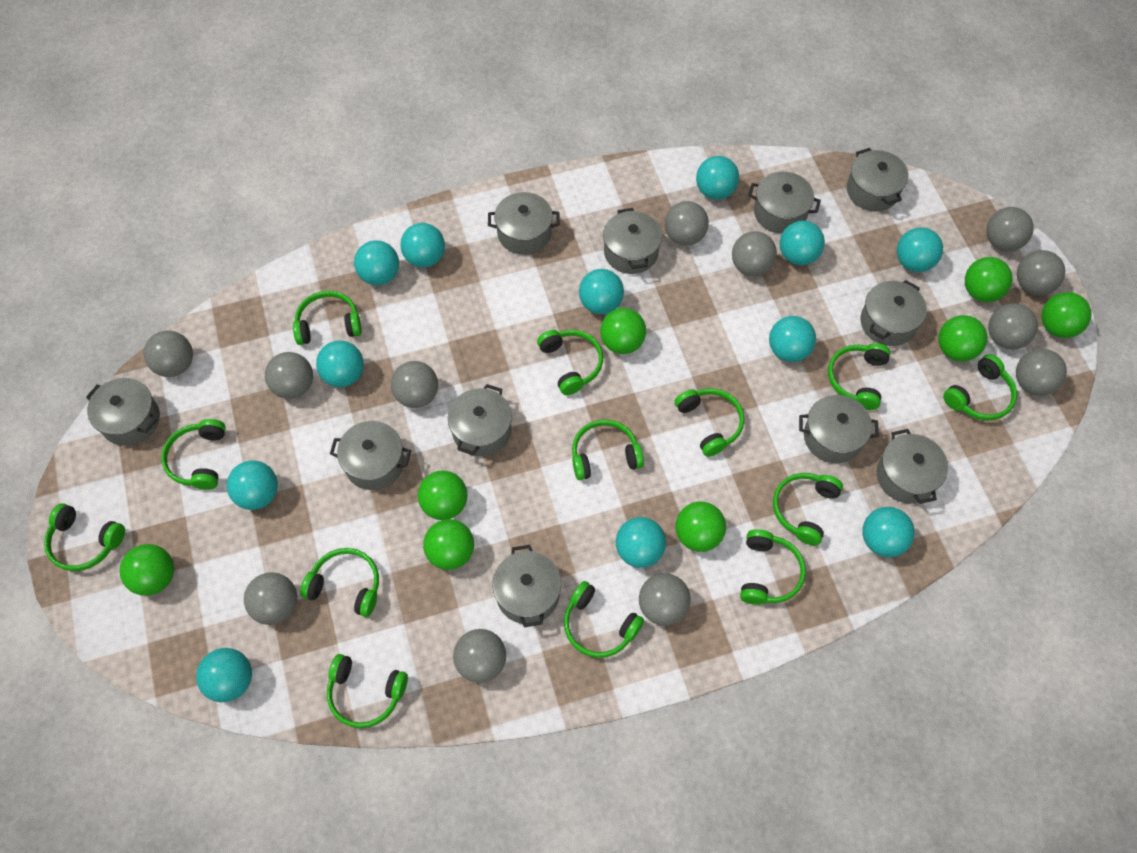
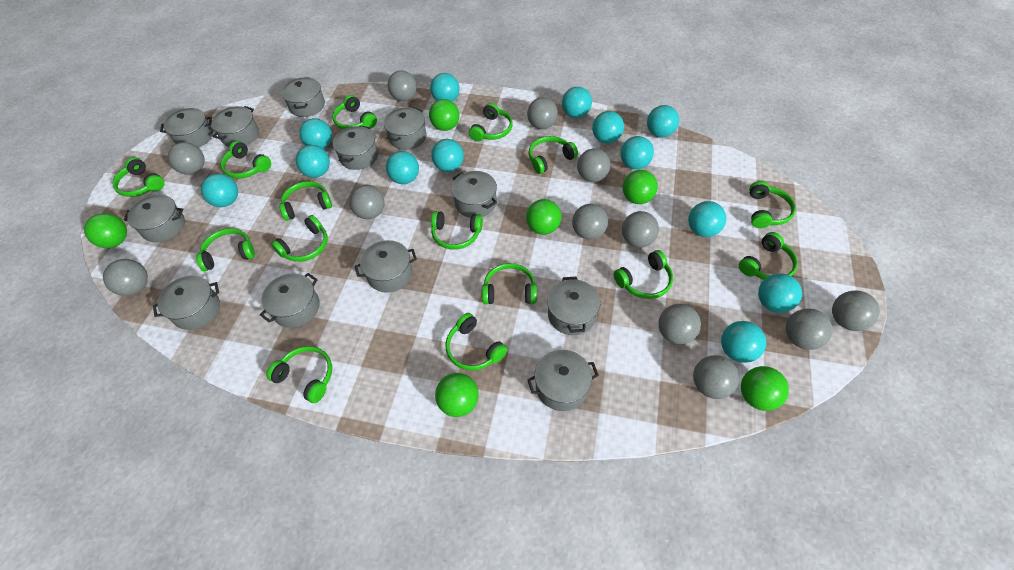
green ball: 8 -> 6
green headphones: 13 -> 15
grey pot: 11 -> 12
turquoise ball: 12 -> 13

